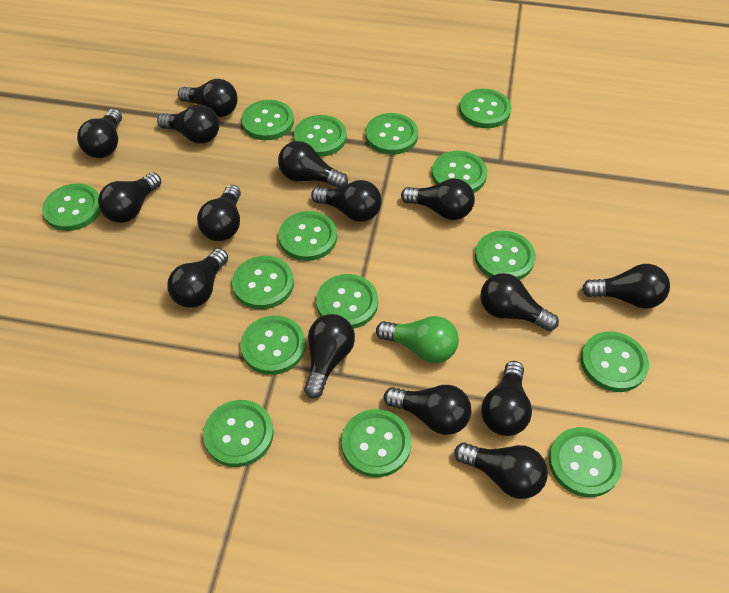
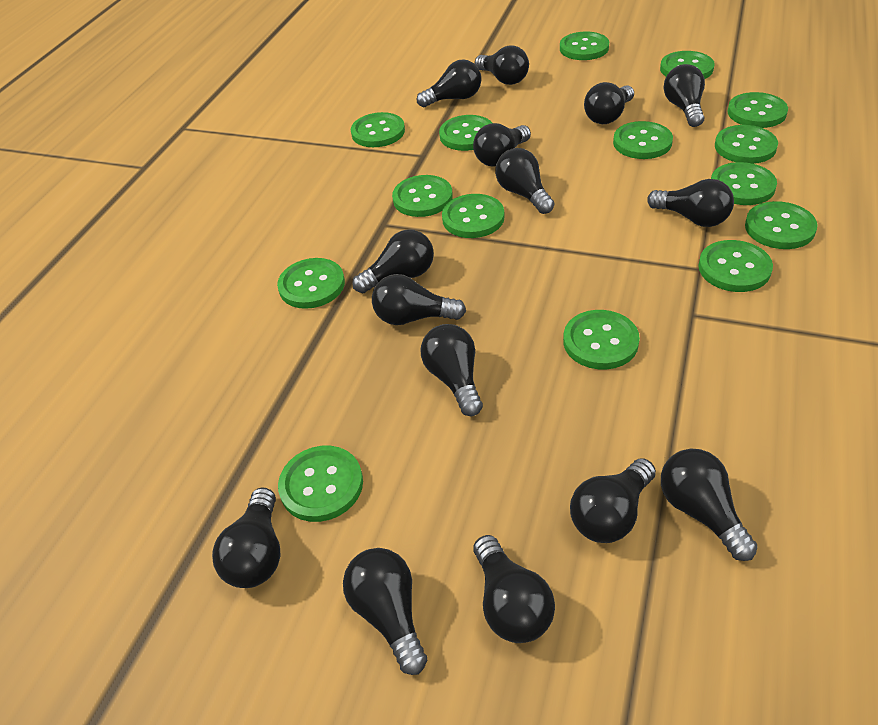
green light bulb: 1 -> 0

